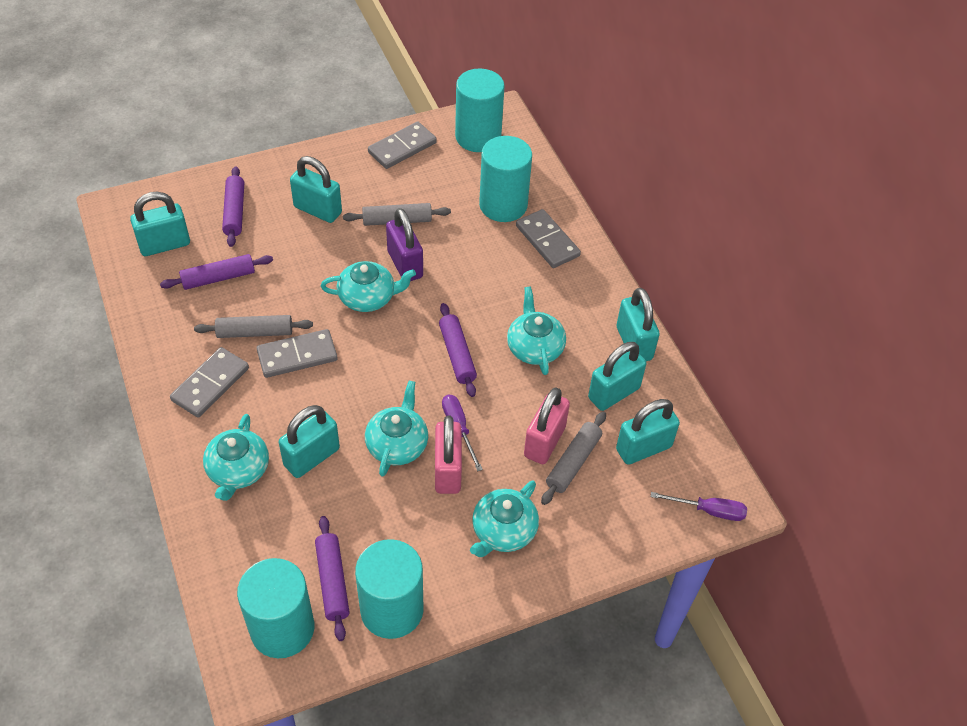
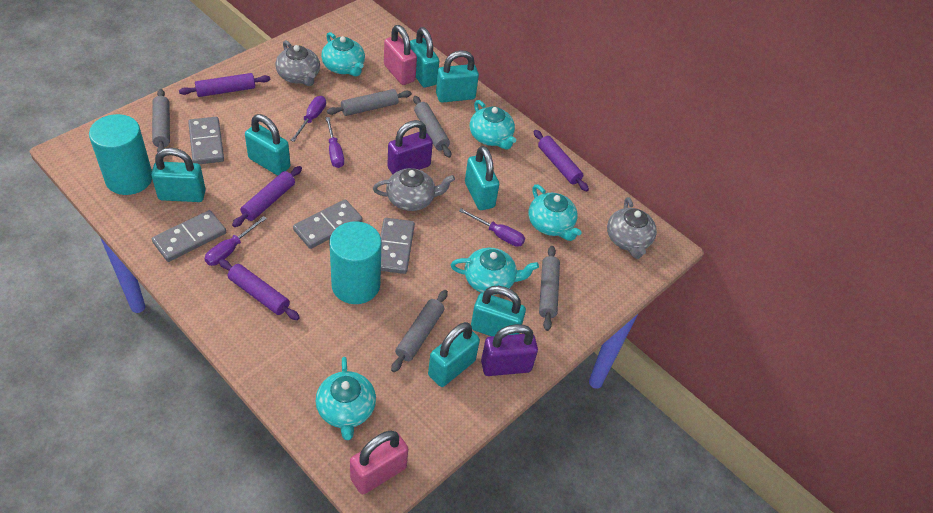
grey rolling pin: 3 -> 5
grey teapot: 0 -> 3
purple padlock: 1 -> 2
purple screwdriver: 2 -> 4
turquoise cylinder: 4 -> 2
turquoise padlock: 6 -> 7

